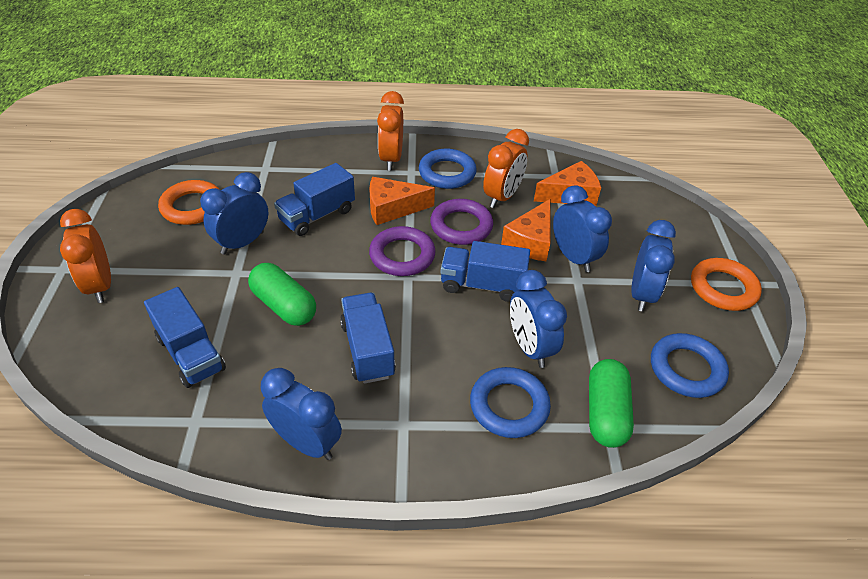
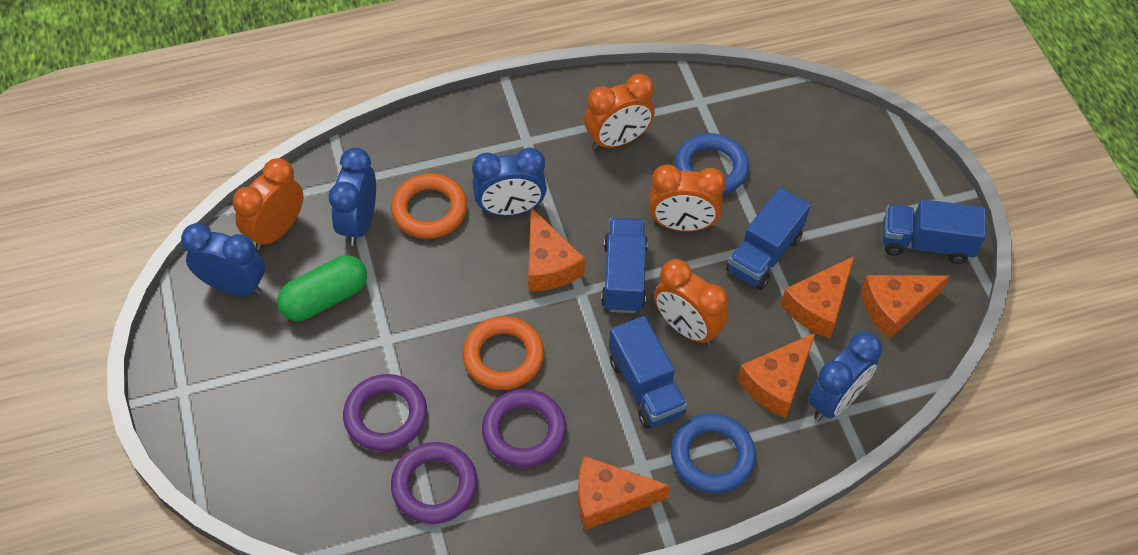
blue clock: 5 -> 4
blue ring: 3 -> 2
green capsule: 2 -> 1
orange cheese: 3 -> 5
orange clock: 3 -> 4
purple ring: 2 -> 3

